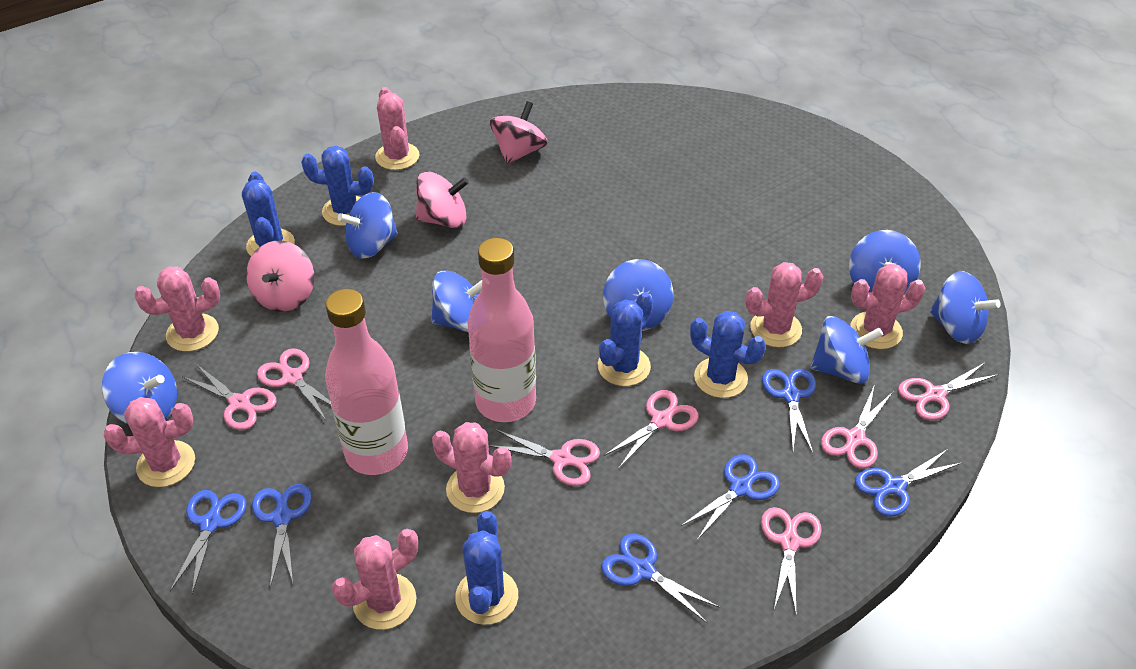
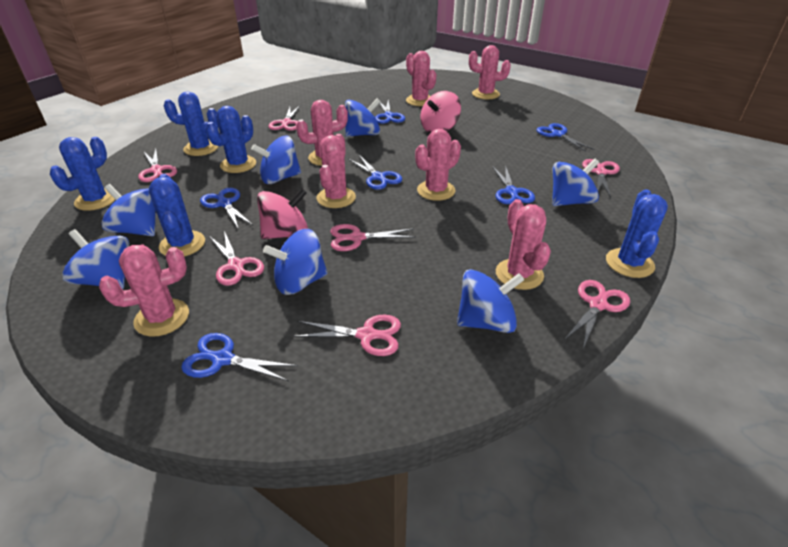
pink bottle: 2 -> 0
pink spinning top: 3 -> 2

